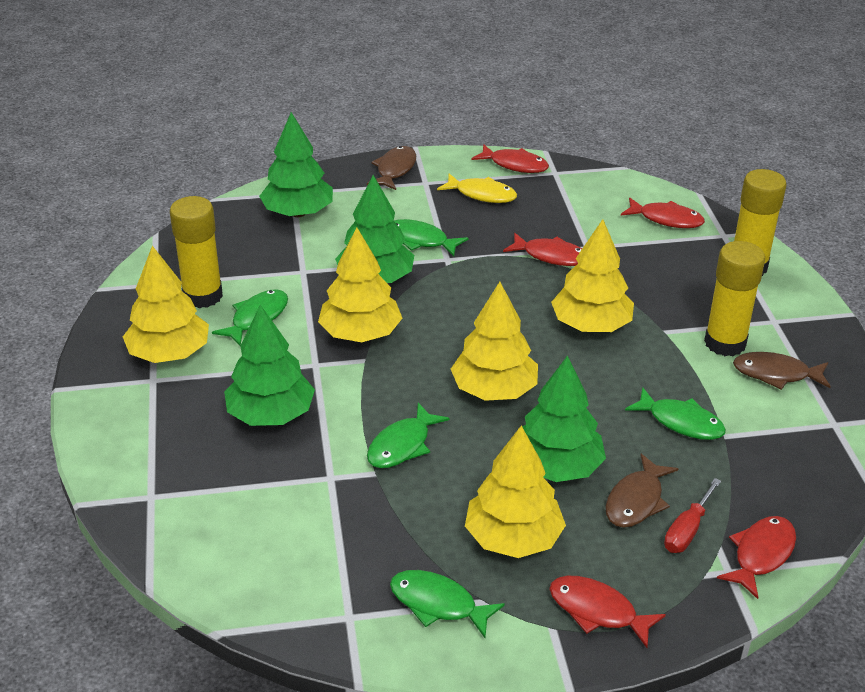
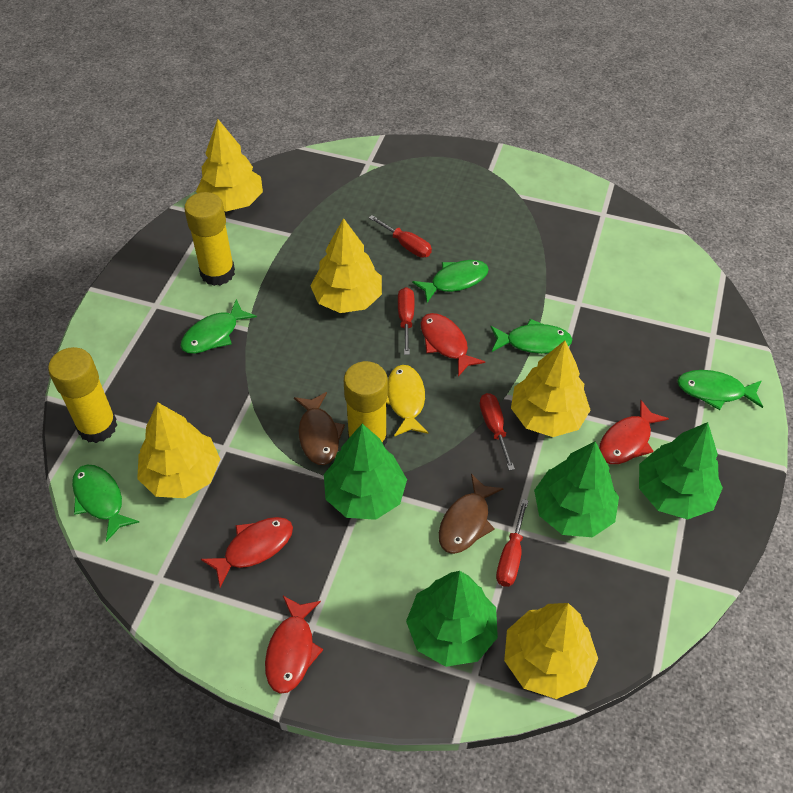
brown fish: 3 -> 2
red fish: 5 -> 4
red screwdriver: 1 -> 4

